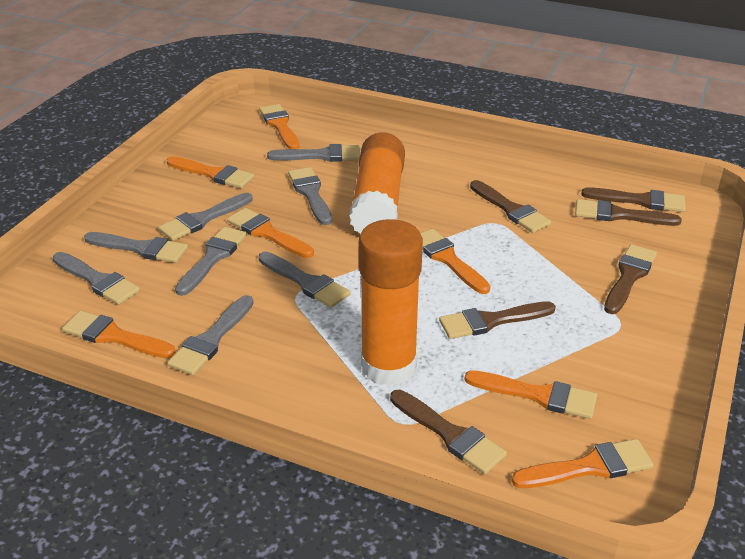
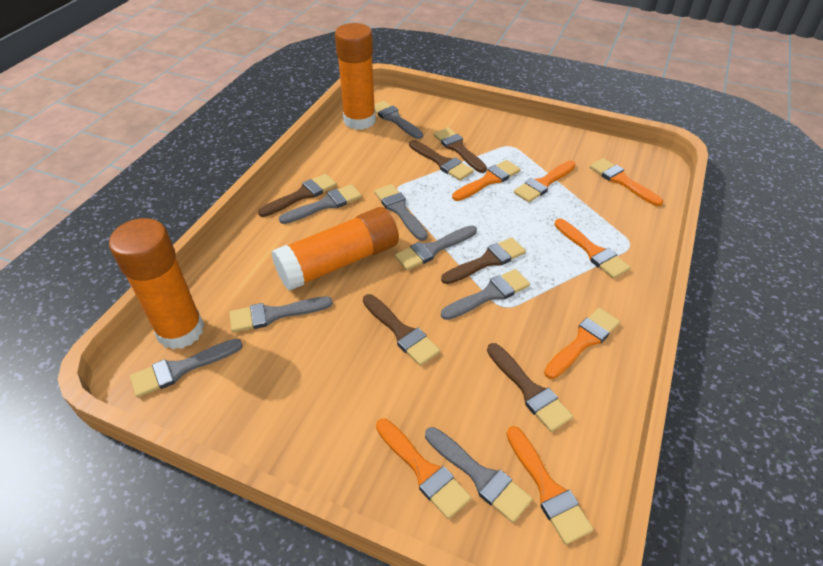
orange glue stick: 2 -> 3

